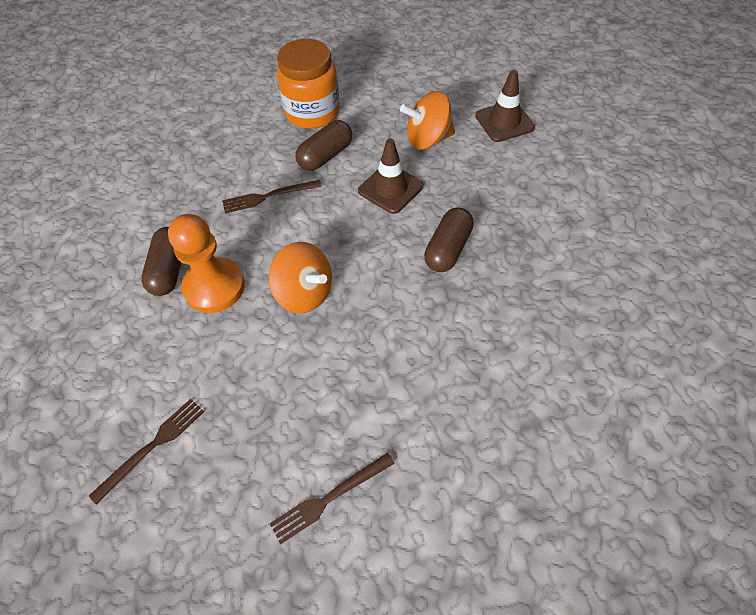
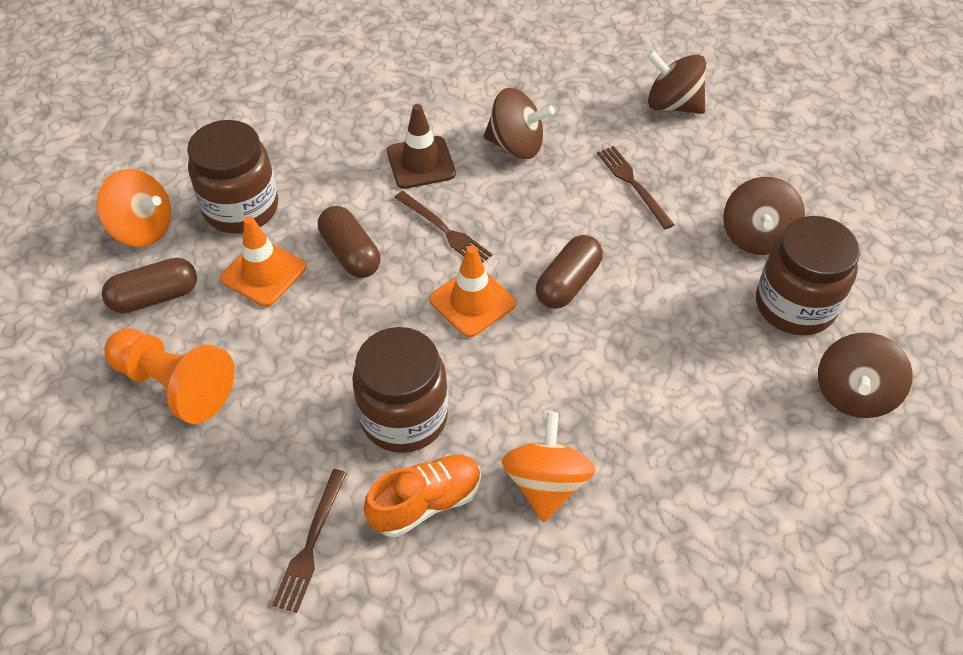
brown jar: 0 -> 3
brown spinning top: 0 -> 4
brown traffic cone: 2 -> 1
orange jar: 1 -> 0
orange shoe: 0 -> 1
orange traffic cone: 0 -> 2

